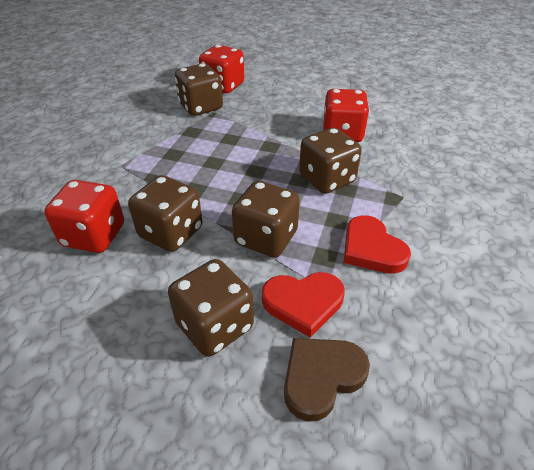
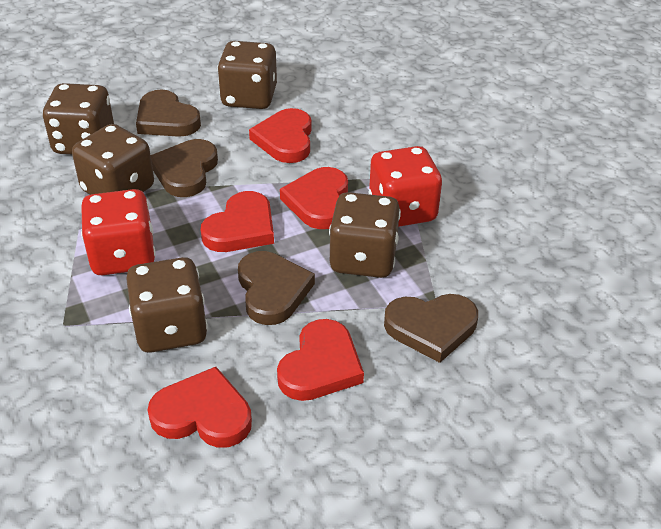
brown heart: 1 -> 4
red dice: 3 -> 2
red heart: 2 -> 5

